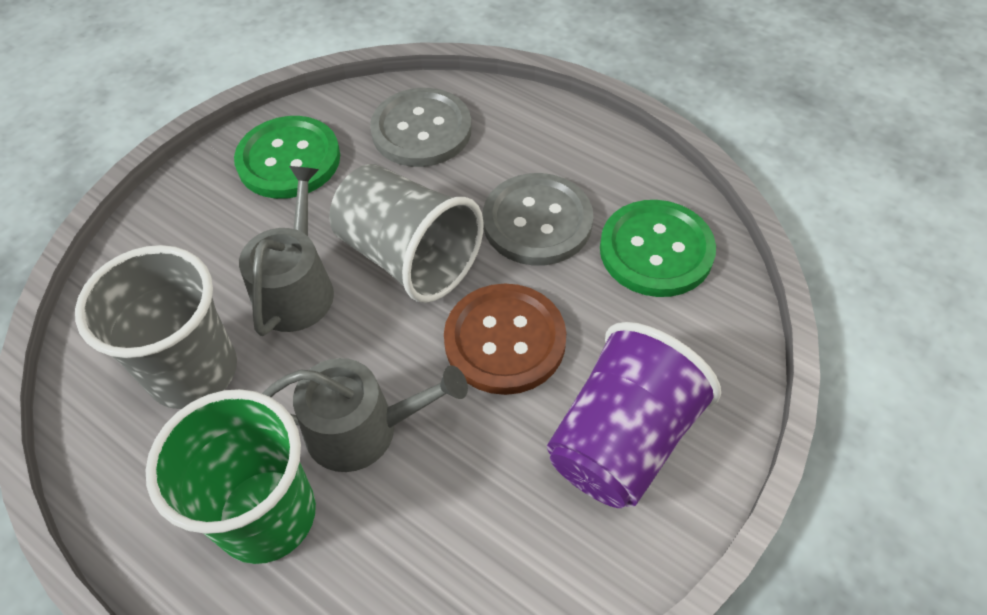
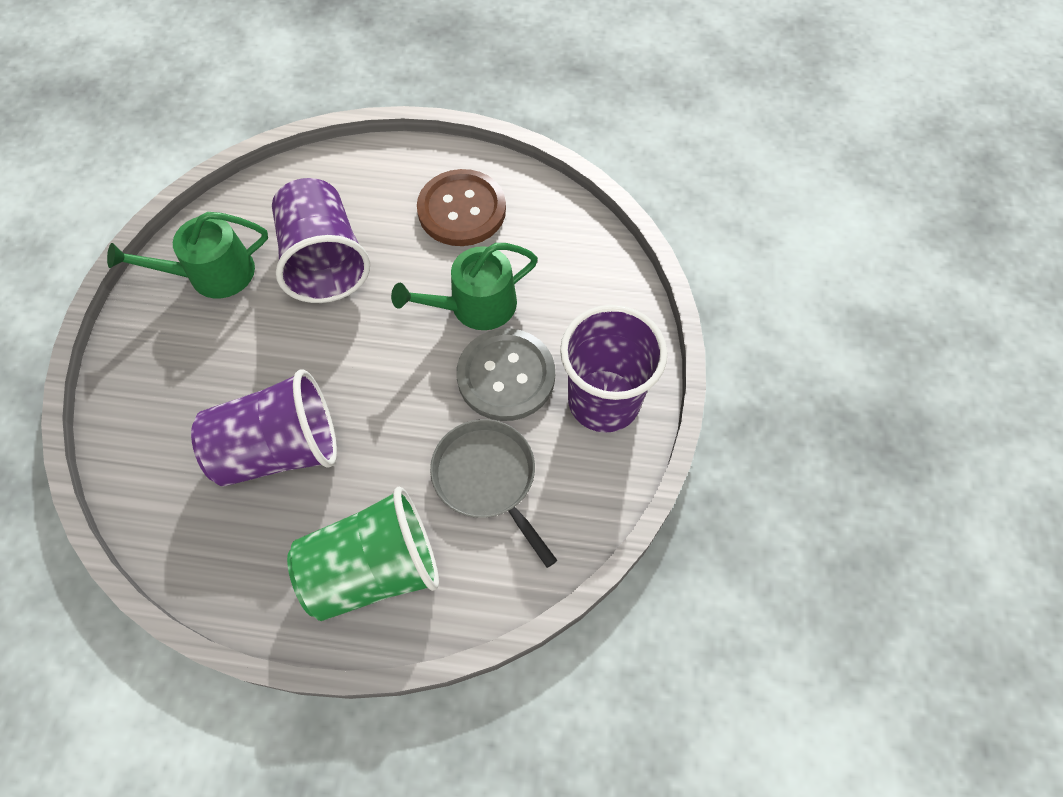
green button: 2 -> 0
green watering can: 0 -> 2
grey button: 2 -> 1
grey cup: 2 -> 0
grey pan: 0 -> 1
grey watering can: 2 -> 0
purple cup: 1 -> 3

